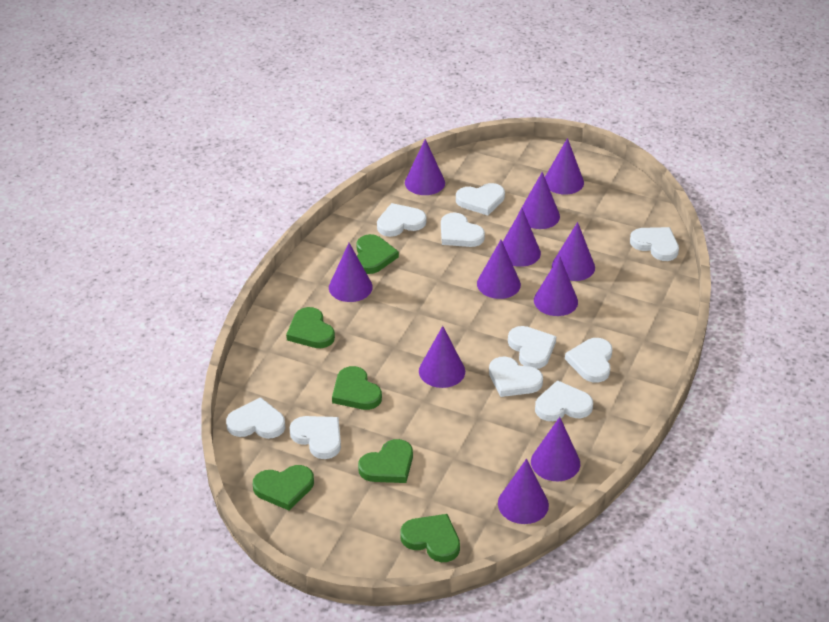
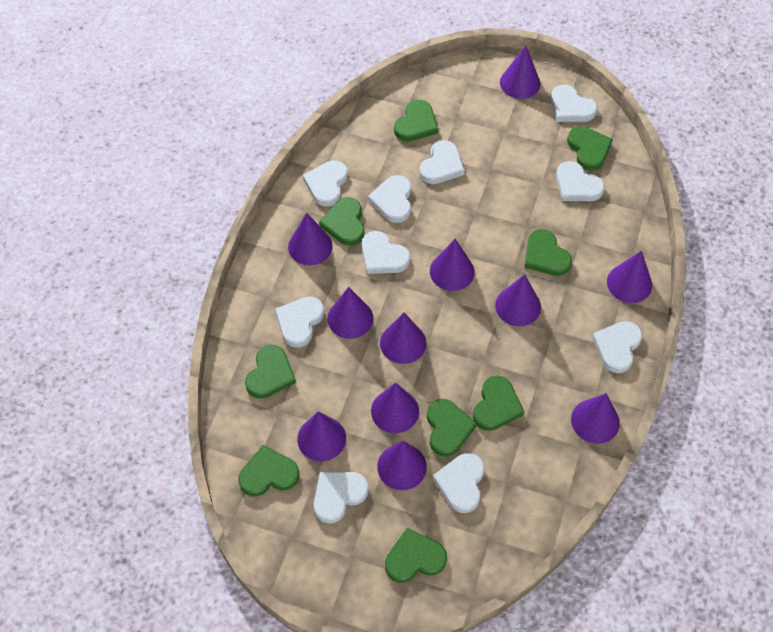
green heart: 6 -> 9

